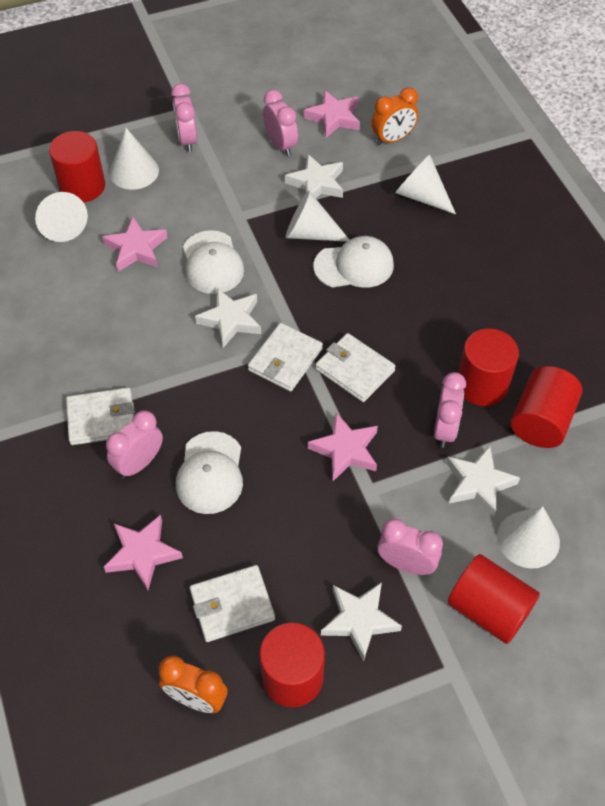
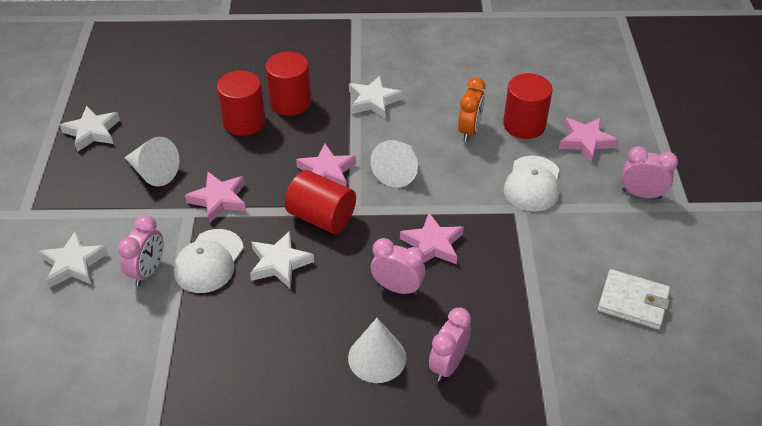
orange clock: 2 -> 1
pink clock: 5 -> 4
red cylinder: 5 -> 4
white cap: 3 -> 2
white cone: 5 -> 3
white wallet: 4 -> 1

